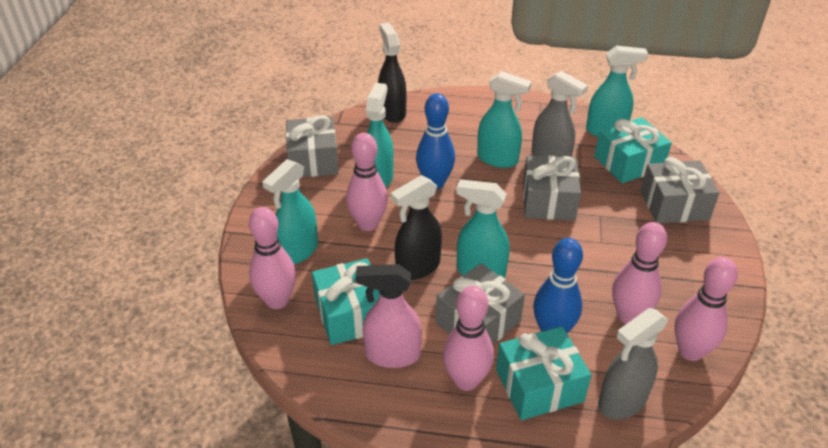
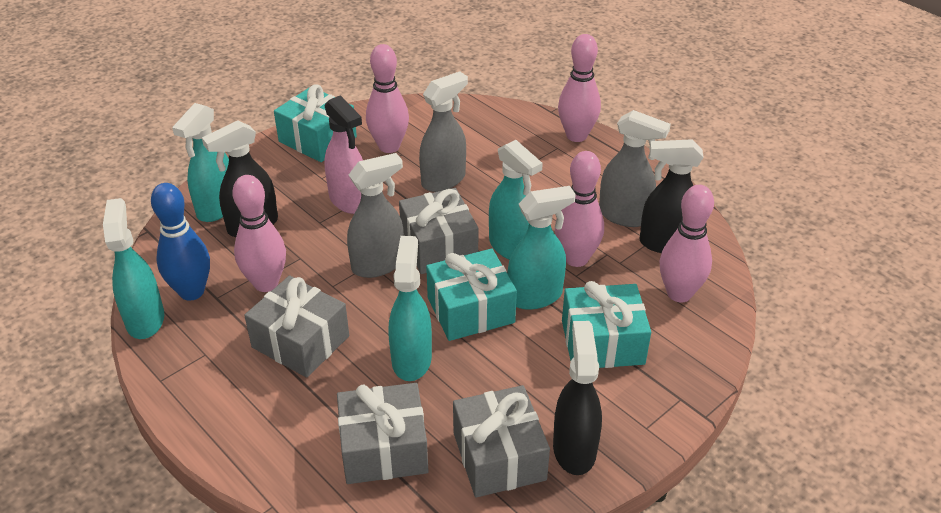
black spray bottle: 2 -> 3
blue bowling pin: 2 -> 1
grey spray bottle: 2 -> 3

